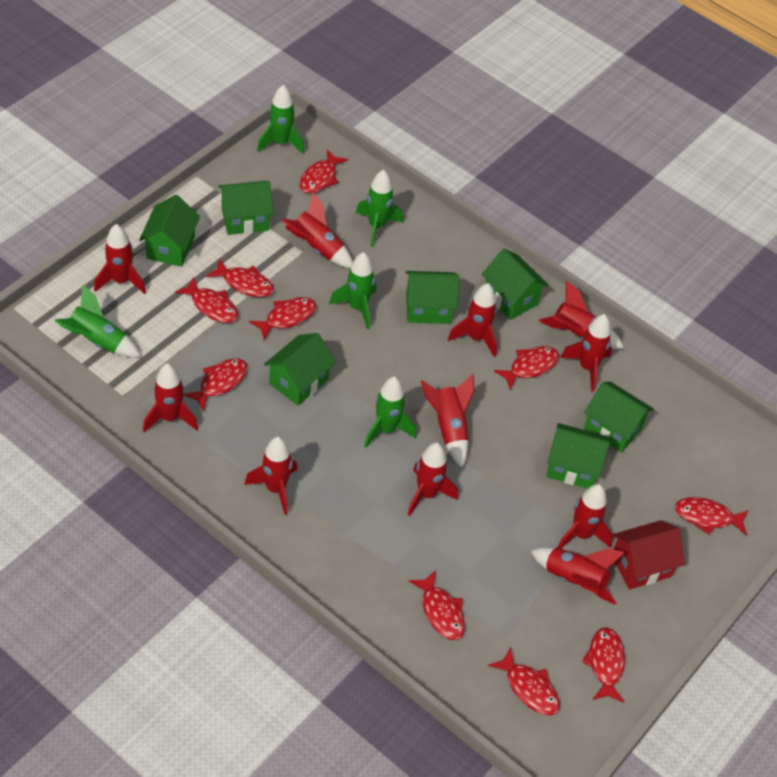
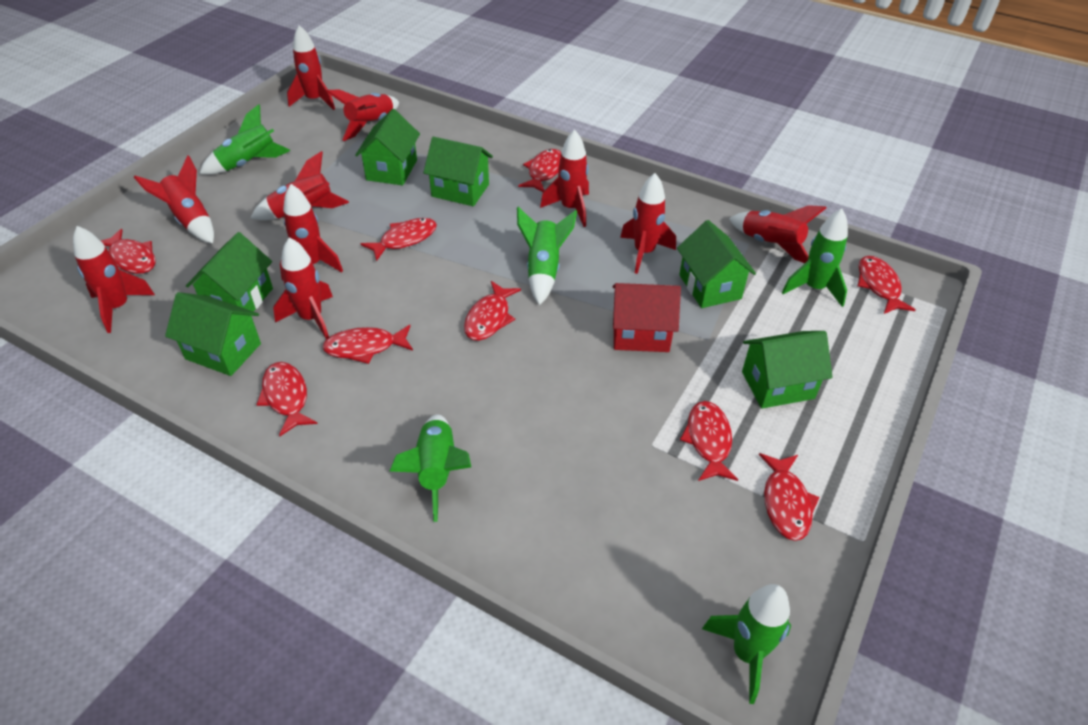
green house: 7 -> 6
red fish: 10 -> 9
red rocket: 11 -> 10

